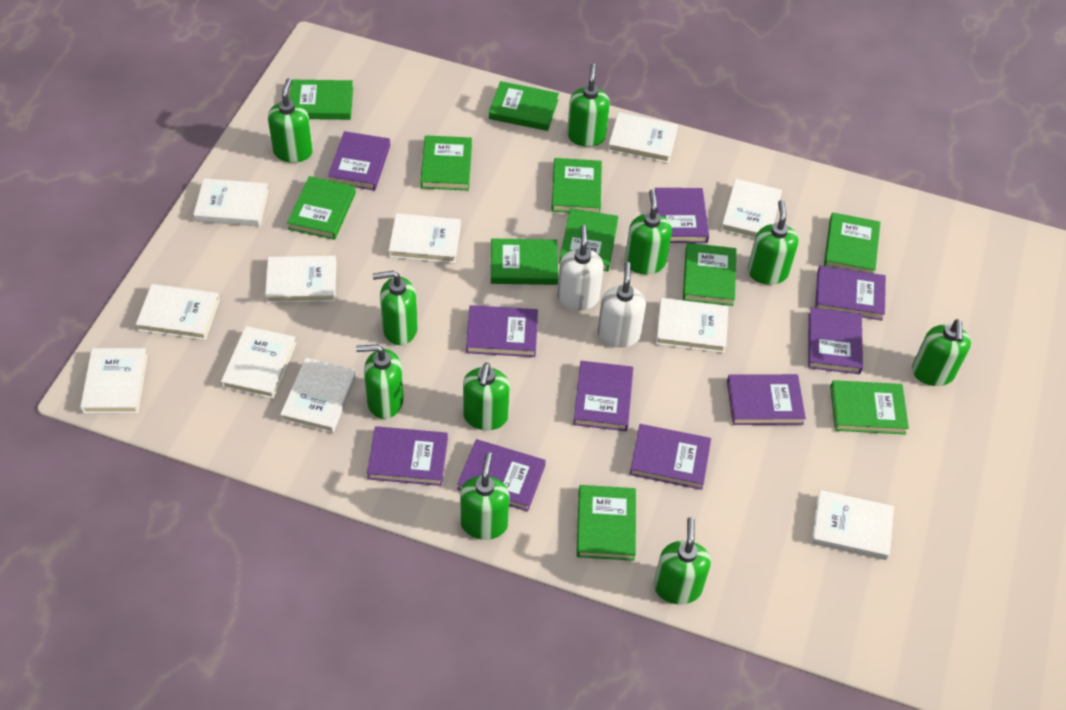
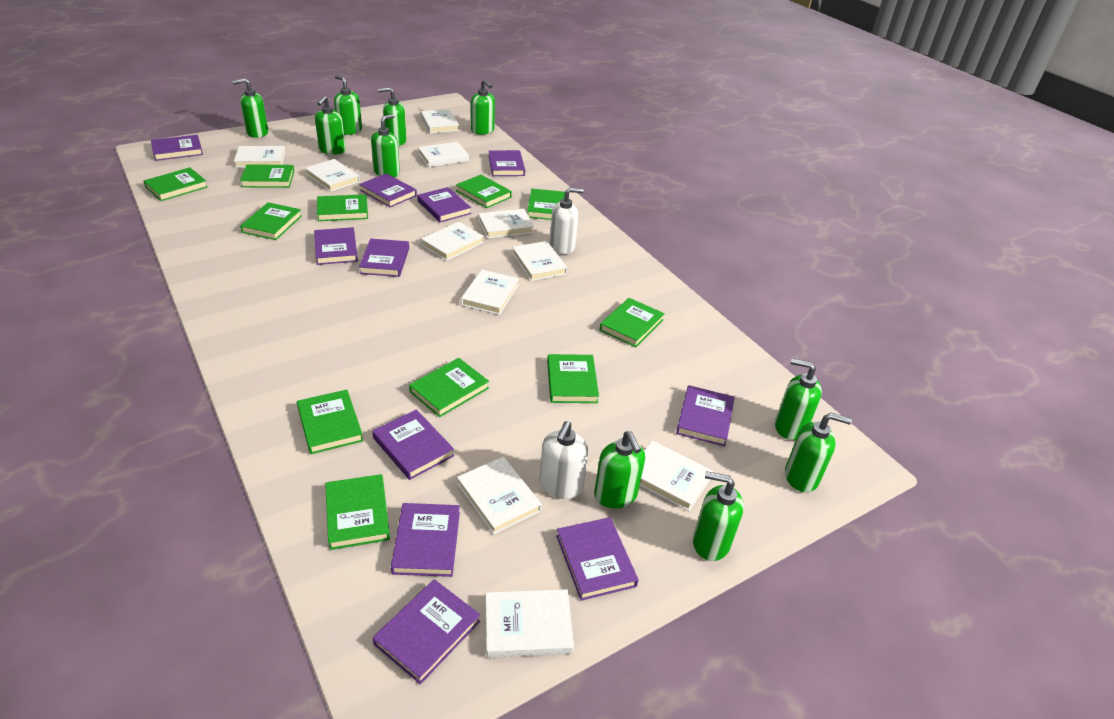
purple book: 10 -> 11

